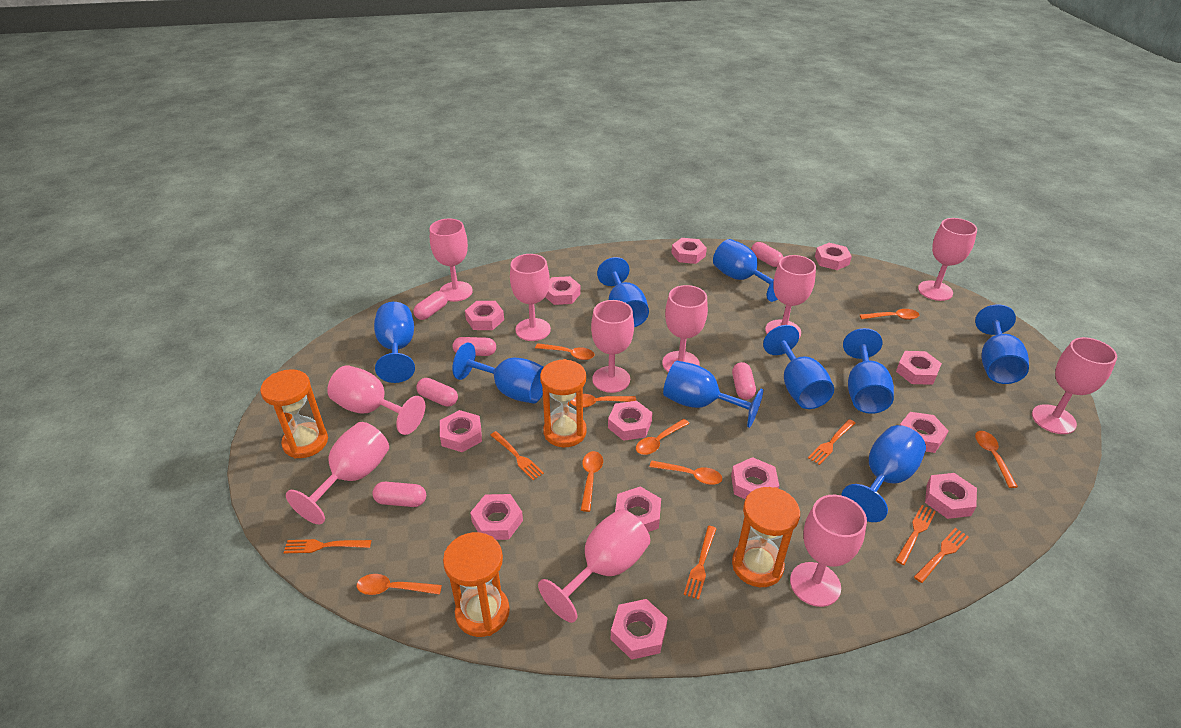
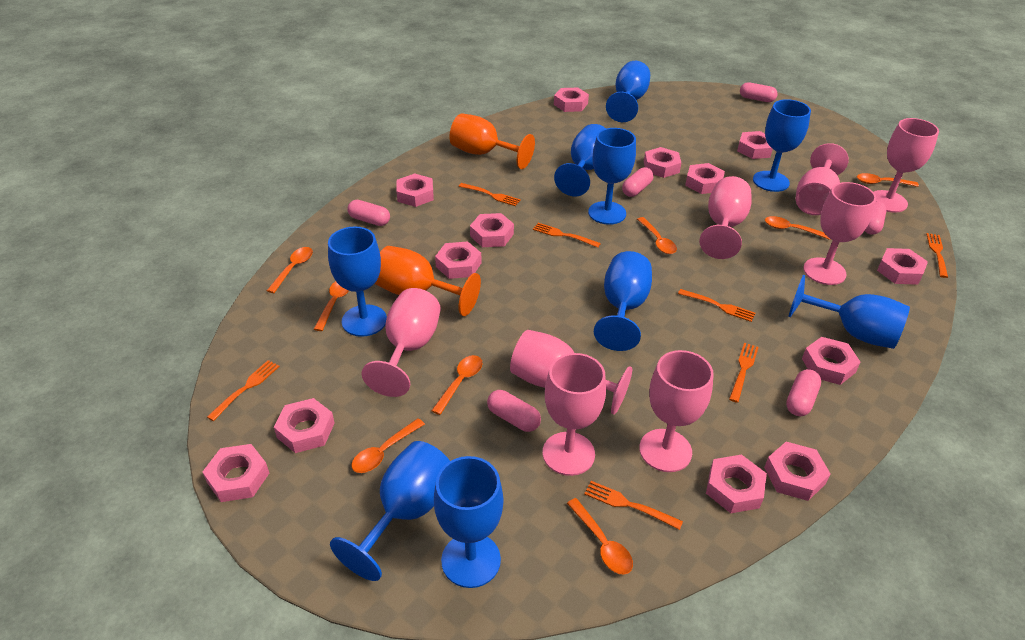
orange fork: 6 -> 7
orange goblet: 0 -> 2
orange hourglass: 4 -> 0
pink goblet: 11 -> 8

